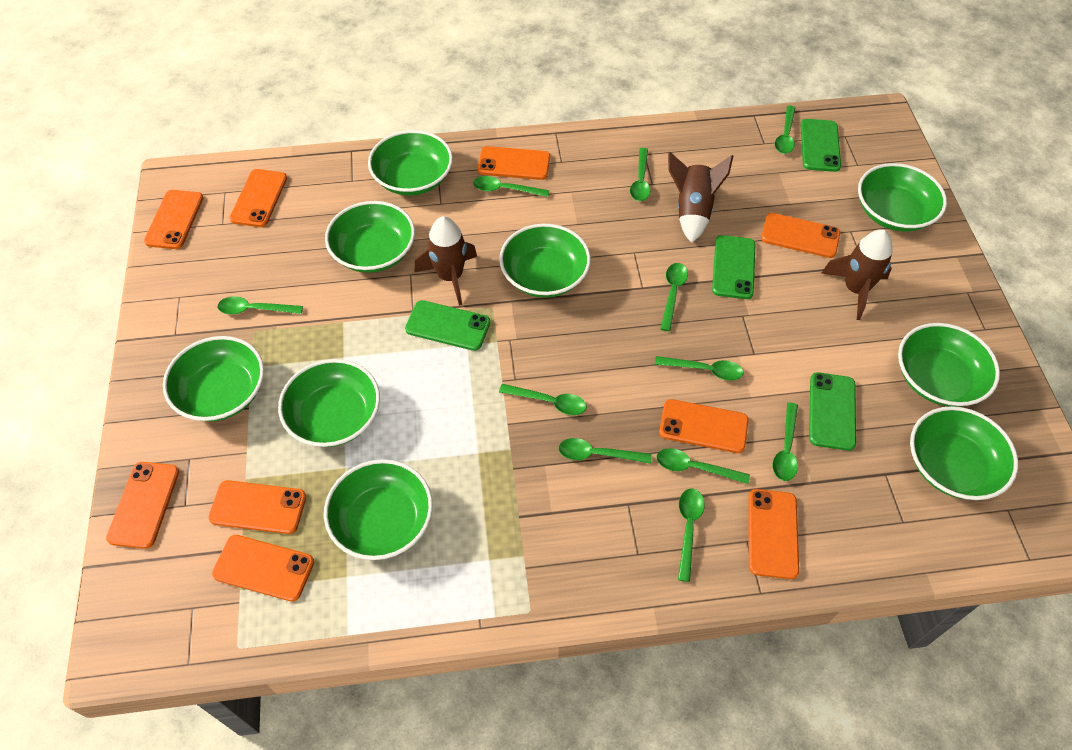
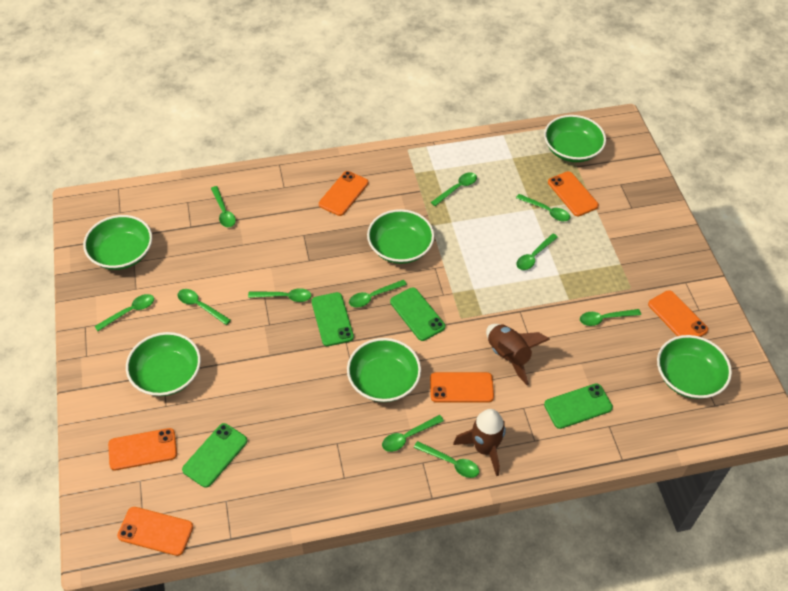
brown rocket: 3 -> 2
green bowl: 9 -> 6
orange phone: 9 -> 6

